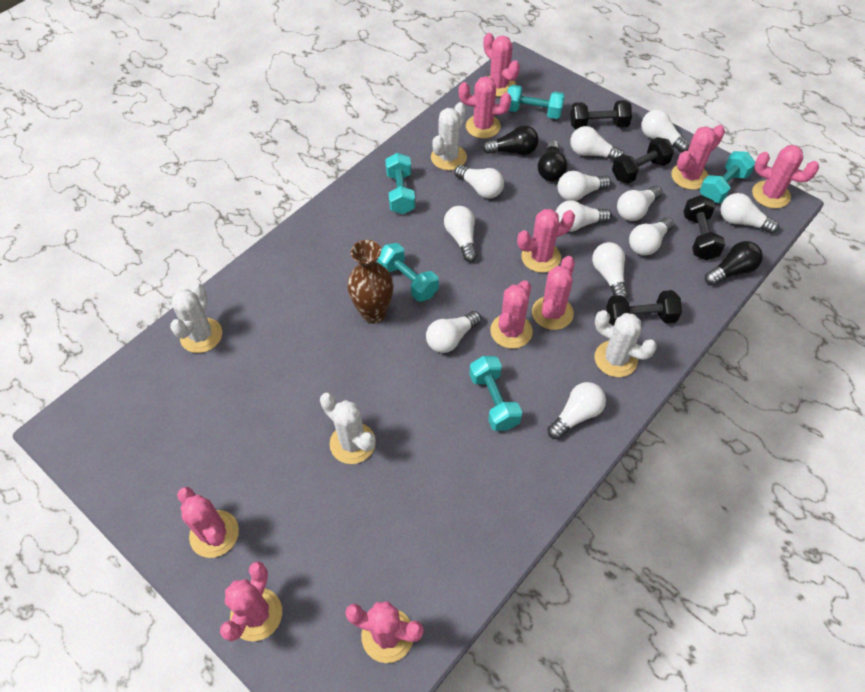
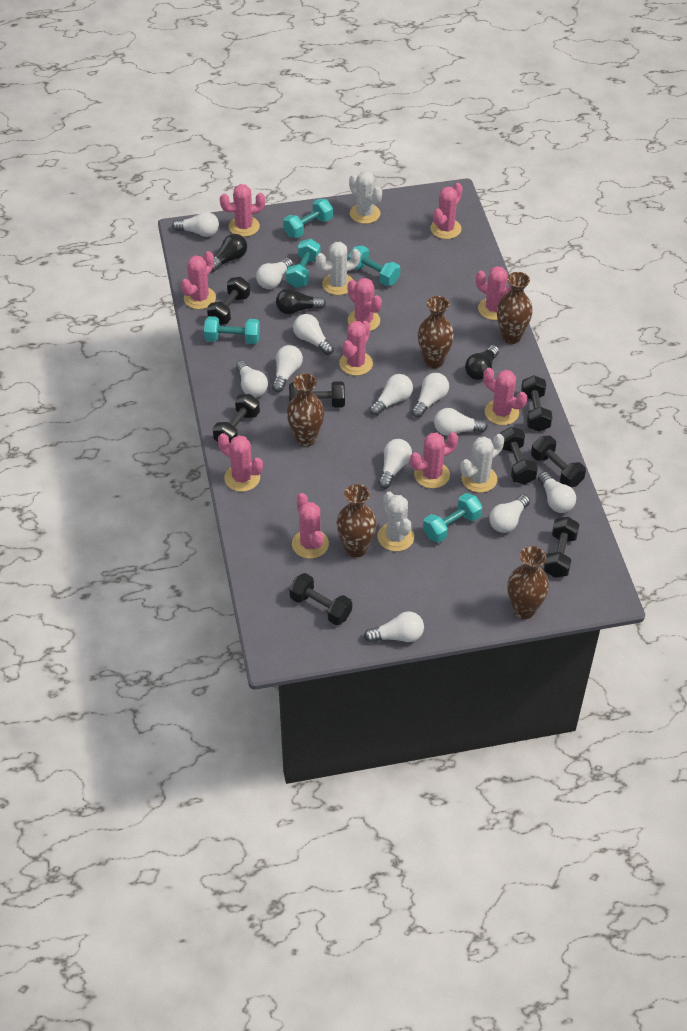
black dumbbell: 4 -> 8
brown vase: 1 -> 5

